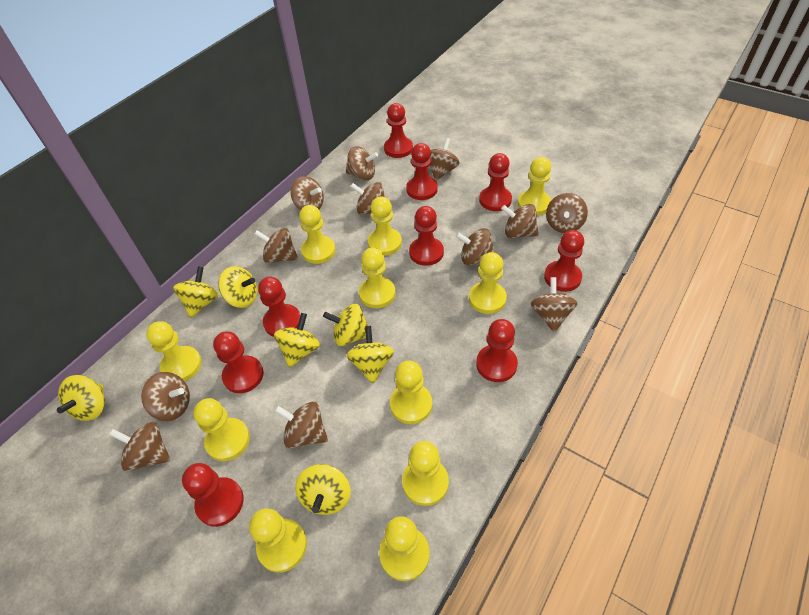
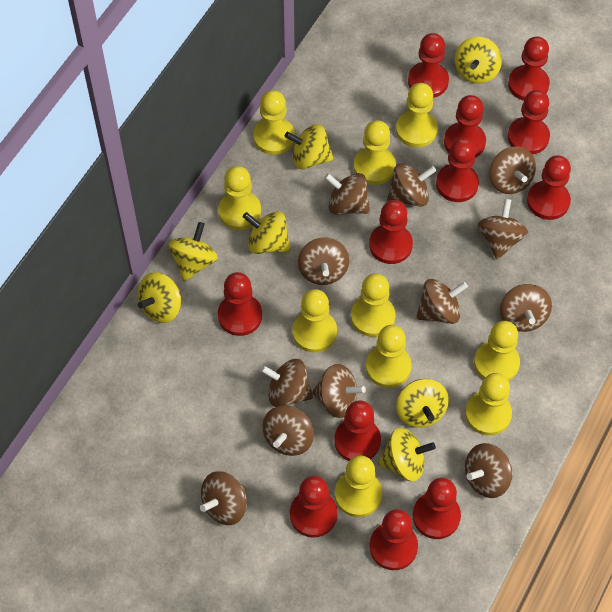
red pawn: 9 -> 12
yellow pawn: 11 -> 10

